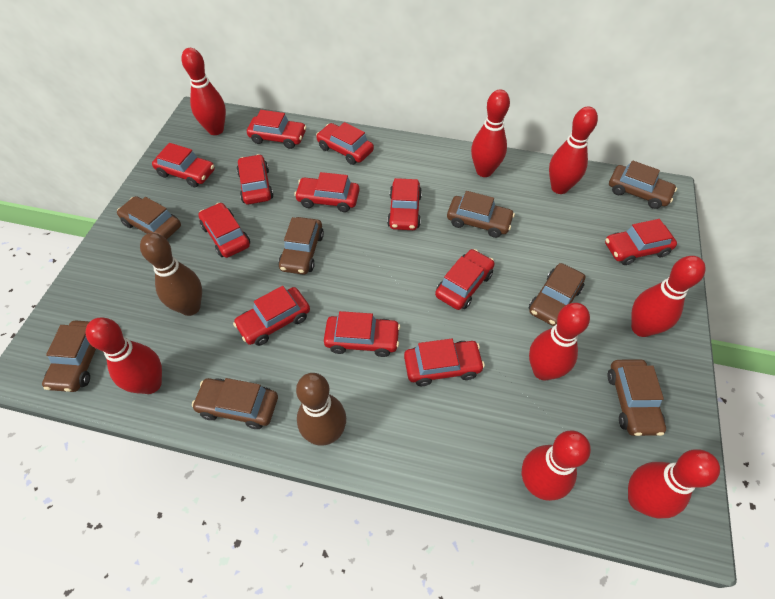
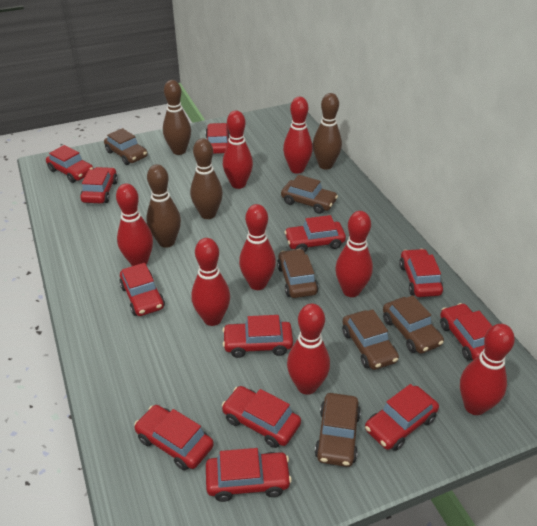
brown bowling pin: 2 -> 4
brown car: 8 -> 6

